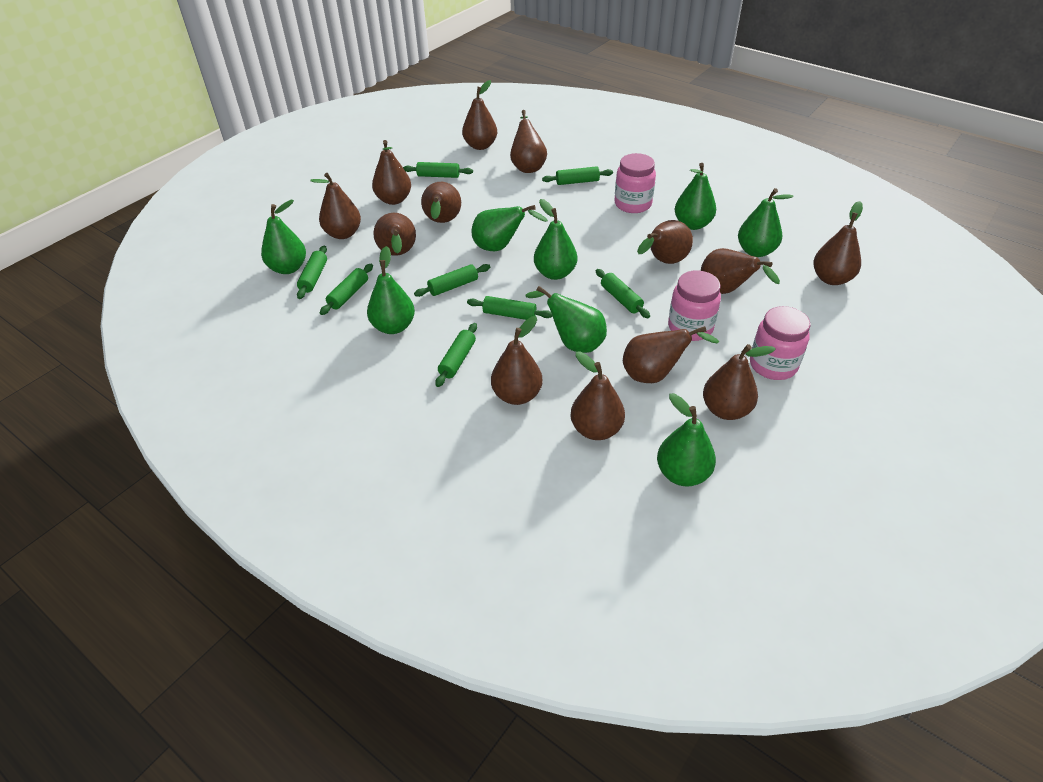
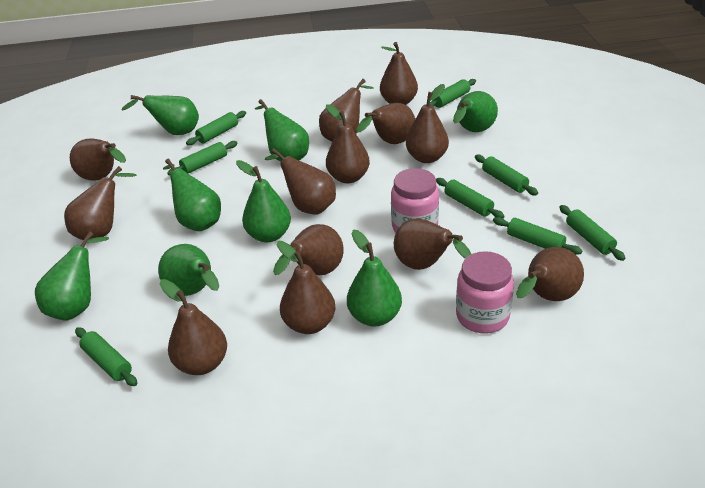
pink jar: 3 -> 2

